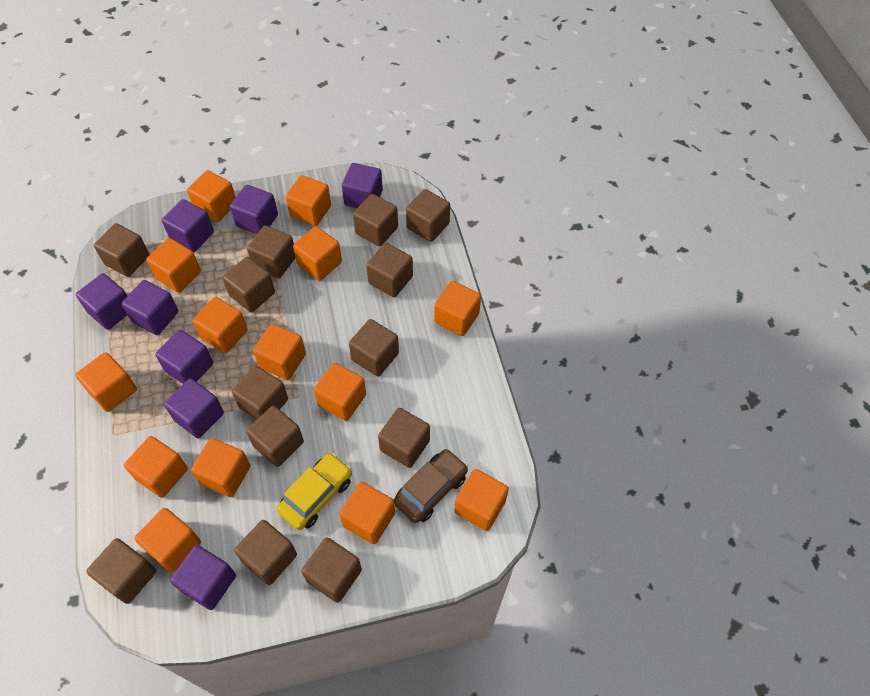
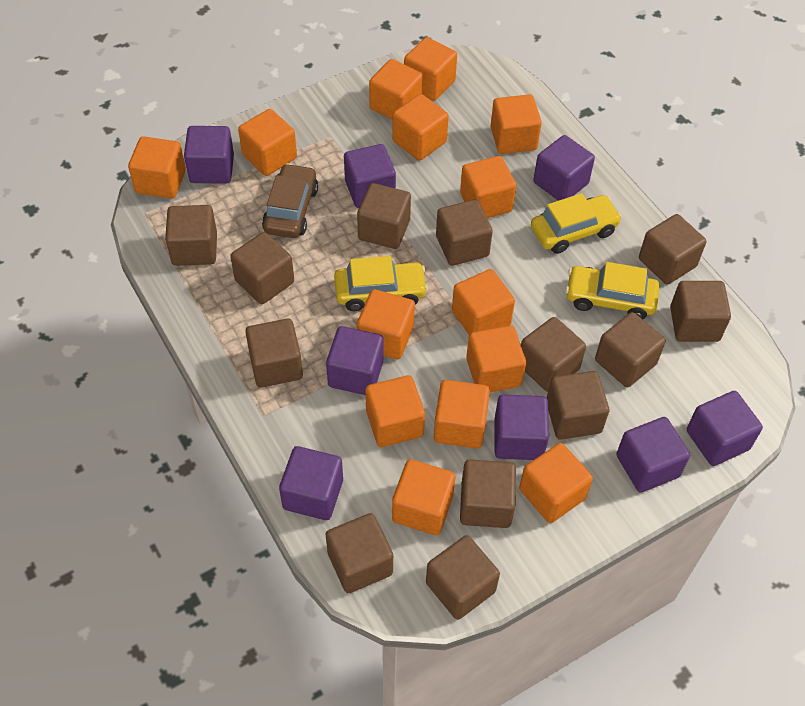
yellow car: 1 -> 3

